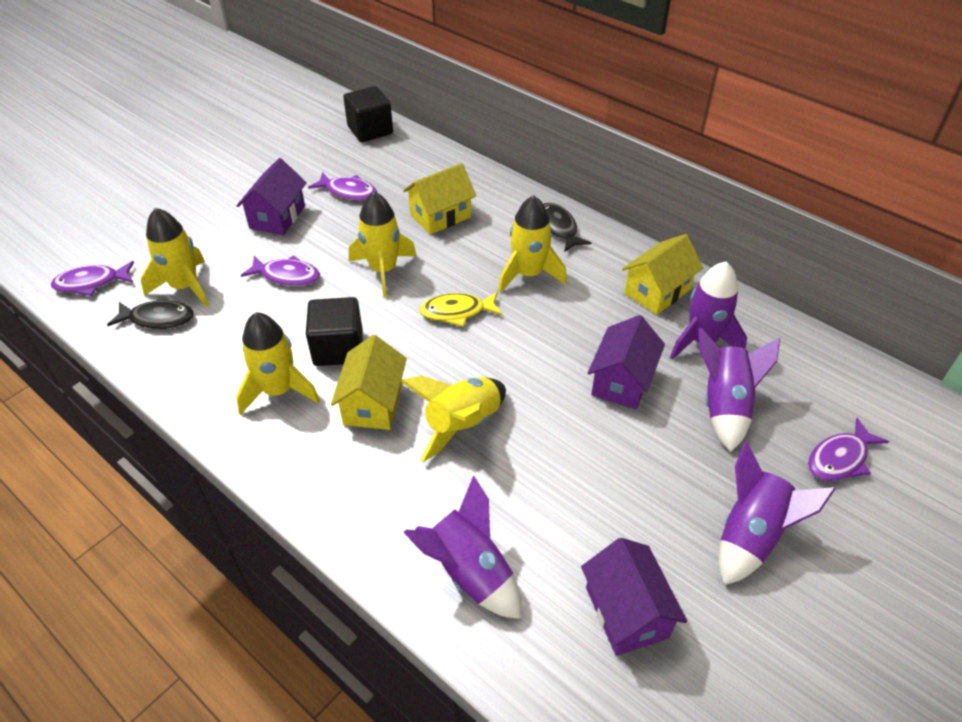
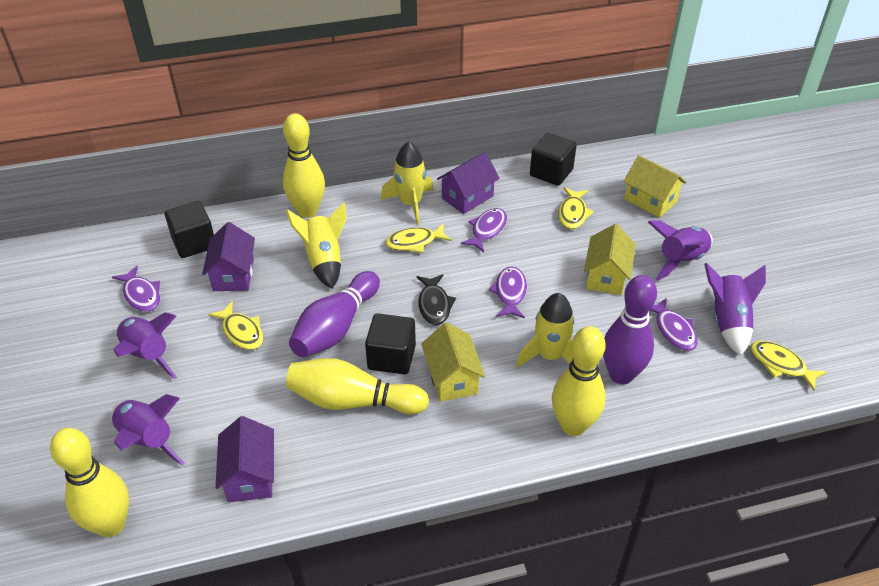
black cube: 2 -> 3
black fish: 2 -> 1
purple bowling pin: 0 -> 2
yellow bowling pin: 0 -> 4
yellow fish: 1 -> 4
yellow rocket: 5 -> 3

